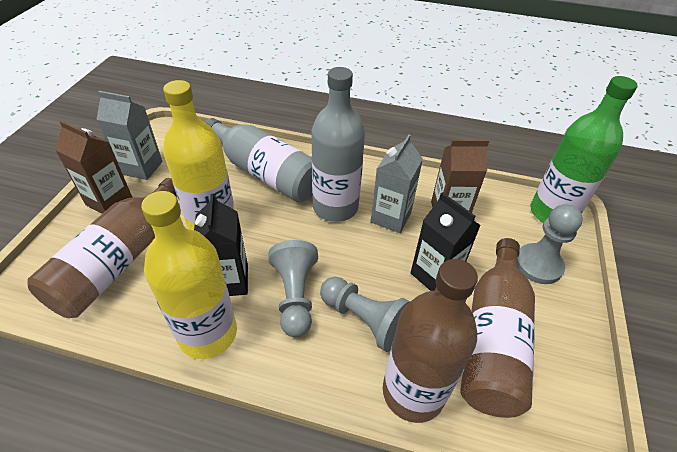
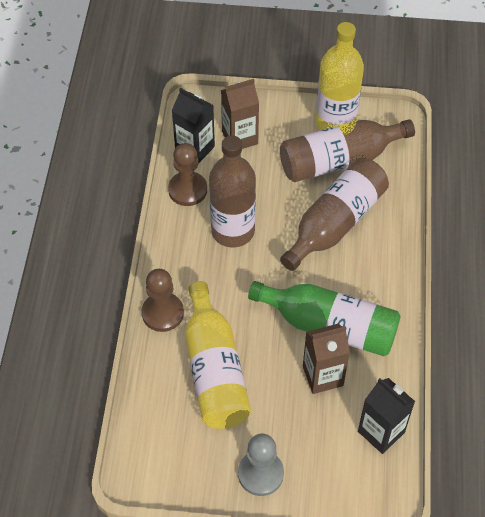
brown pawn: 0 -> 2
grey bottle: 2 -> 0
grey carton: 2 -> 0
grey pawn: 3 -> 1

